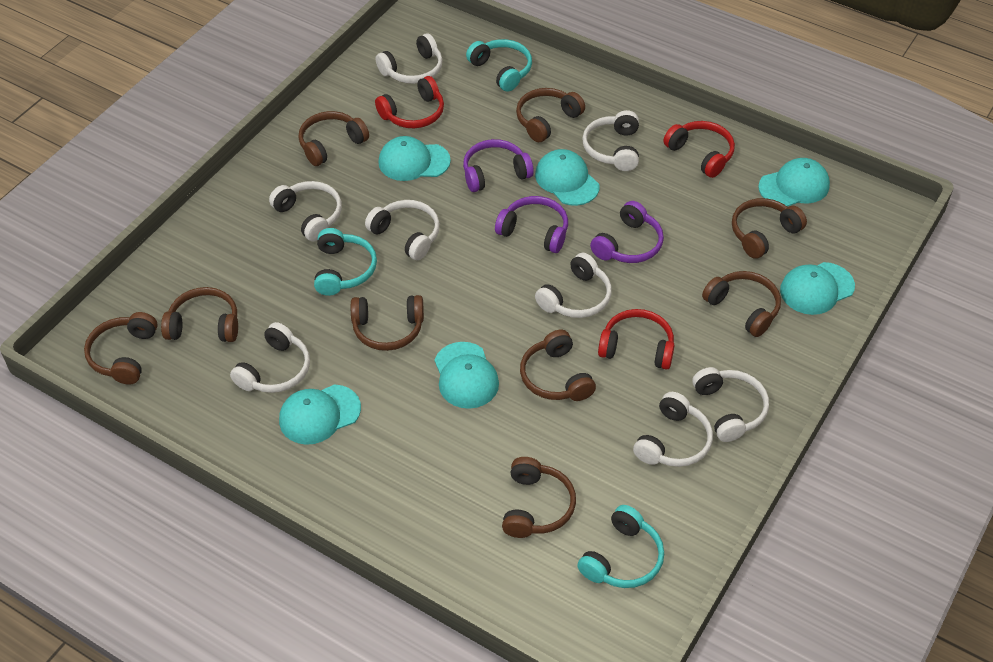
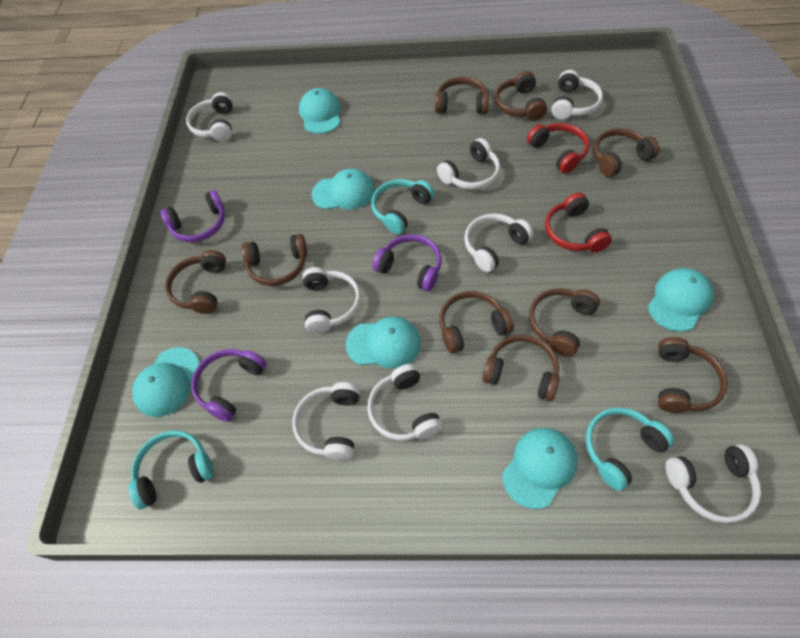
red headphones: 3 -> 2

